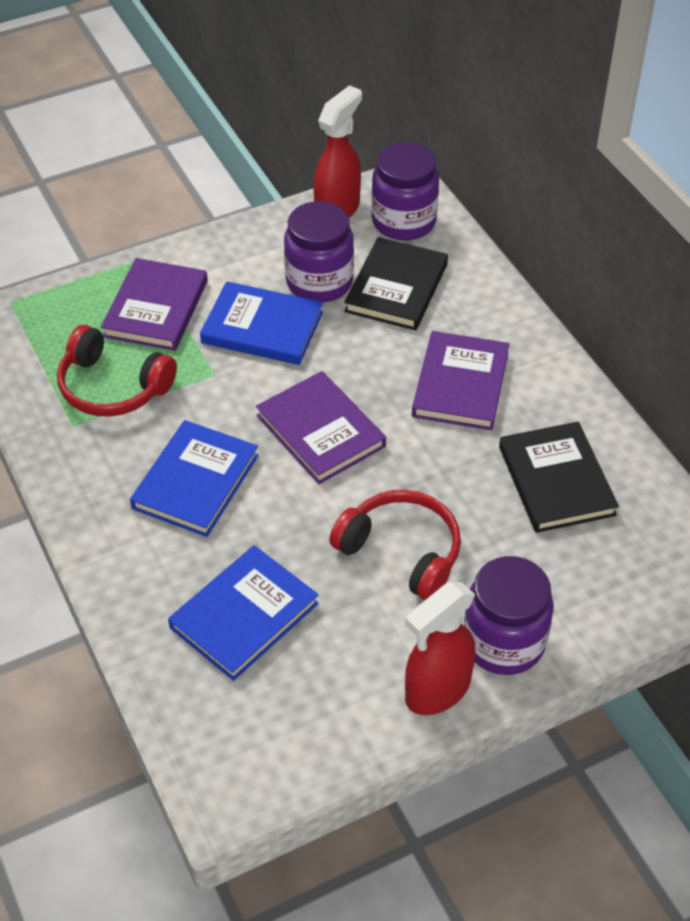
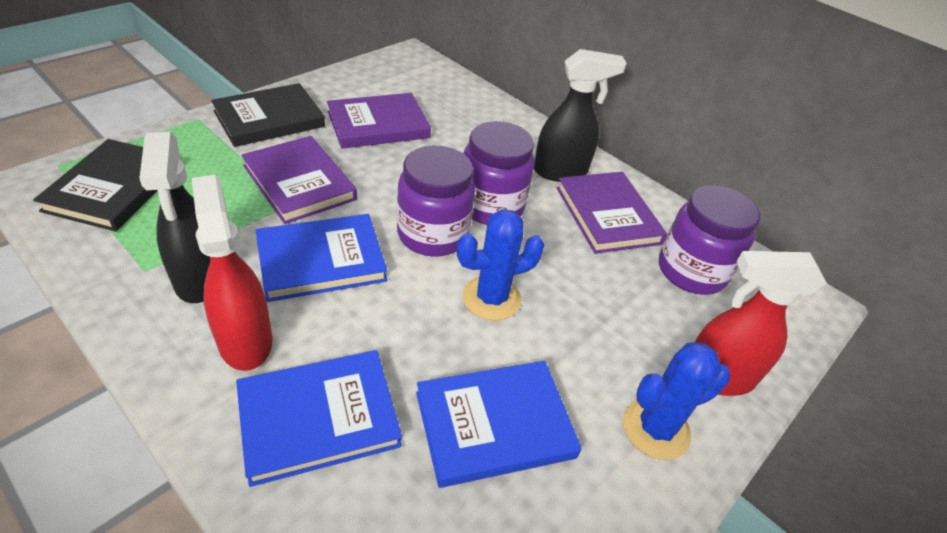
black spray bottle: 0 -> 2
blue cactus: 0 -> 2
red headphones: 2 -> 0

